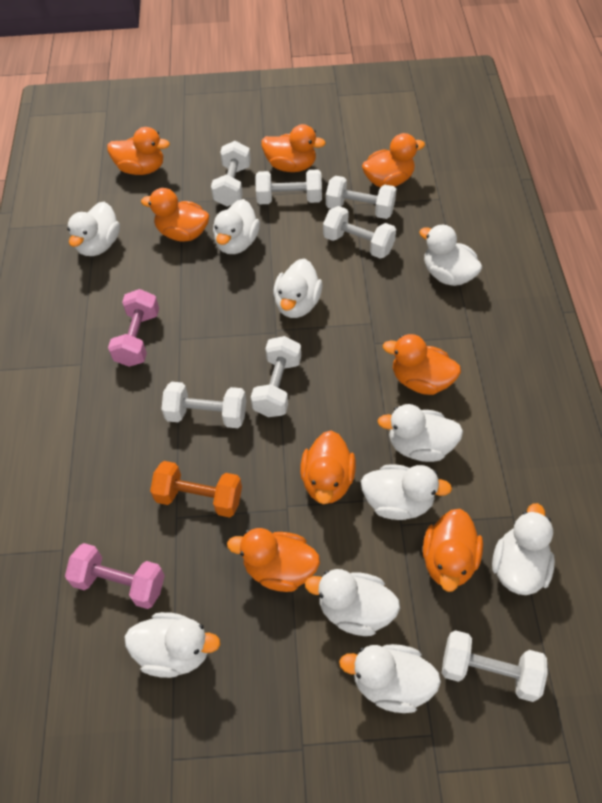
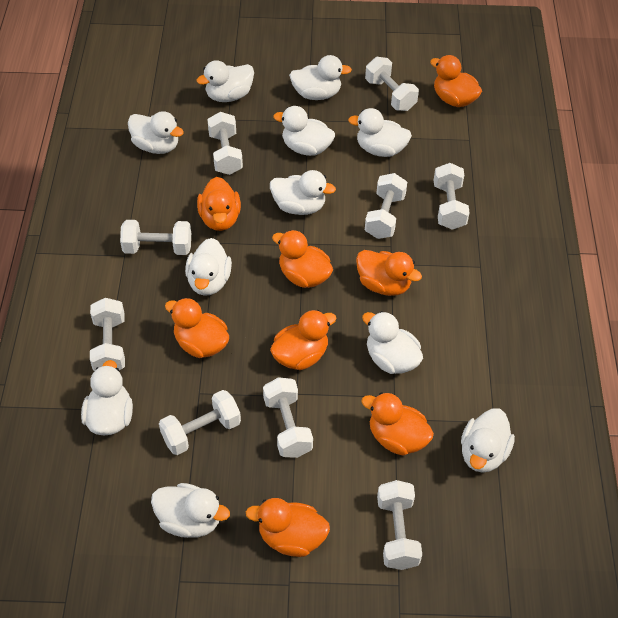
orange dumbbell: 1 -> 0
pink dumbbell: 2 -> 0
white duck: 10 -> 11
white dumbbell: 7 -> 9

